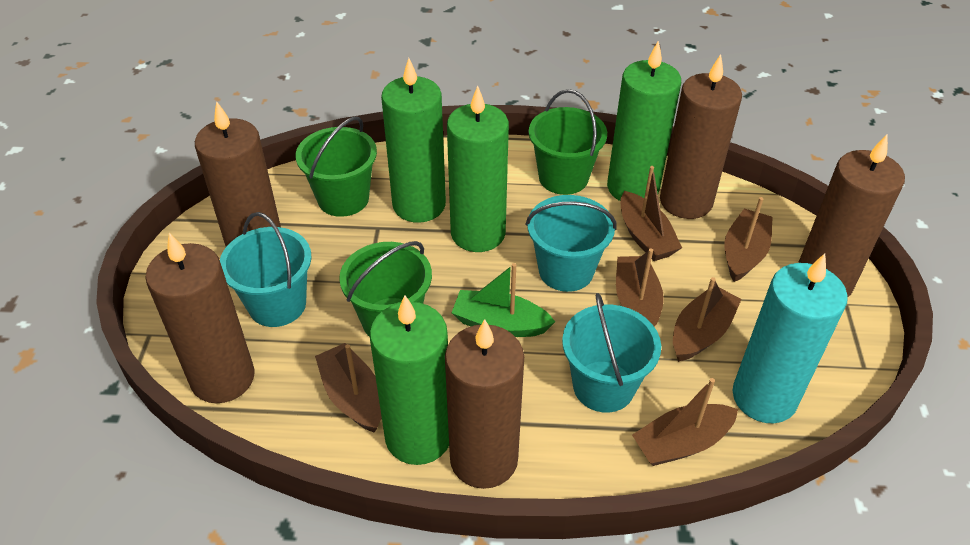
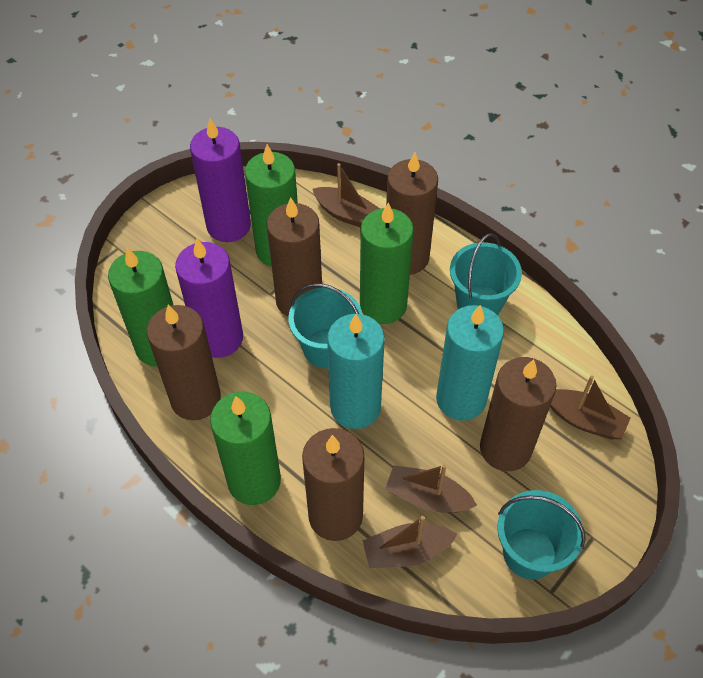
brown boat: 6 -> 4
green boat: 1 -> 0
green bucket: 3 -> 0
purple candle: 0 -> 2
turquoise candle: 1 -> 2

